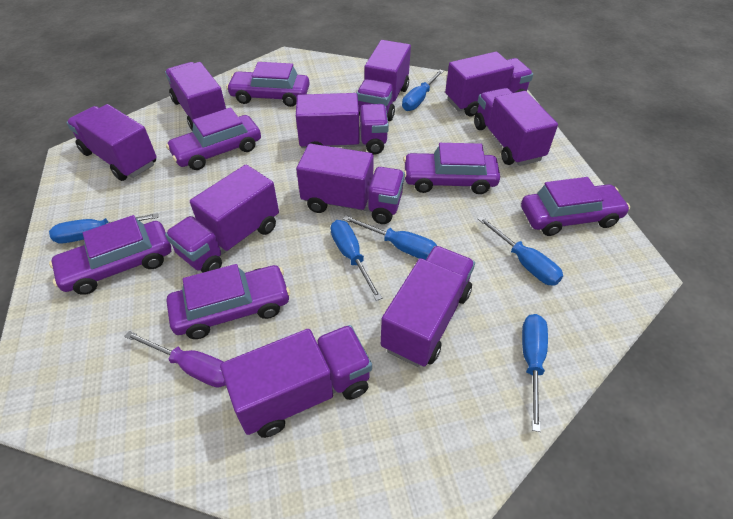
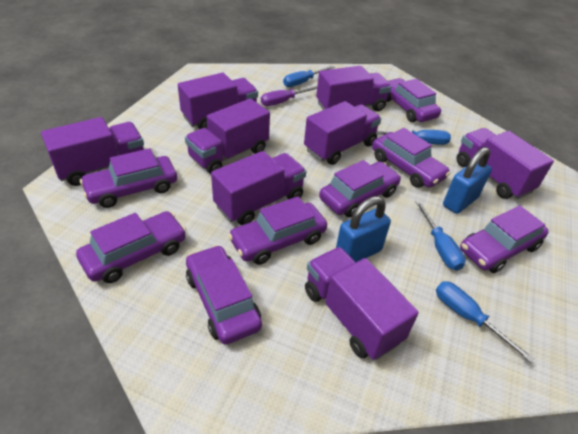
blue padlock: 0 -> 2
blue screwdriver: 6 -> 4
purple car: 6 -> 8
purple truck: 10 -> 8

